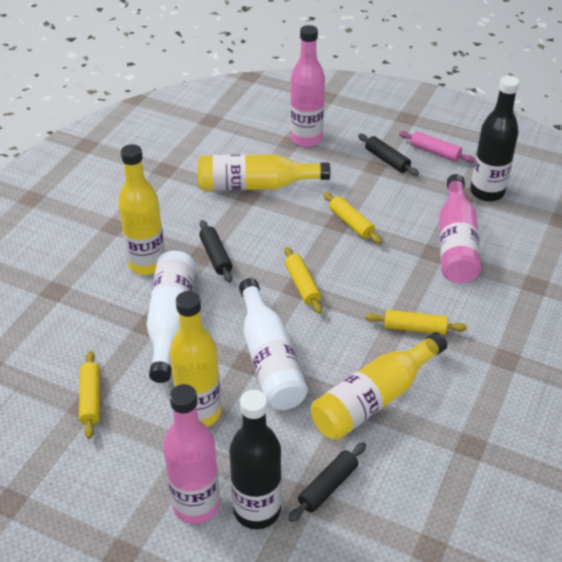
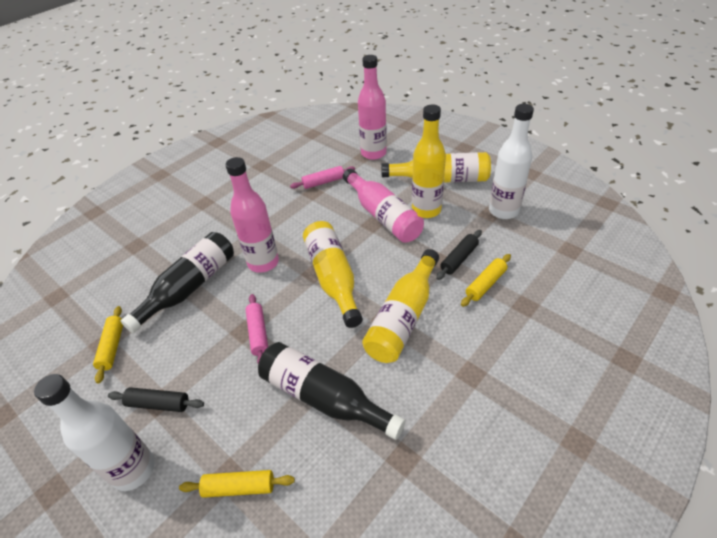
black rolling pin: 3 -> 2
pink rolling pin: 1 -> 2
yellow rolling pin: 4 -> 3

